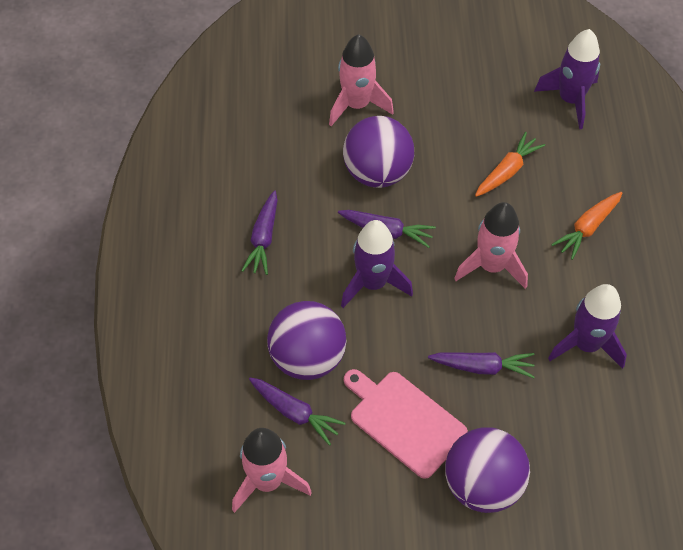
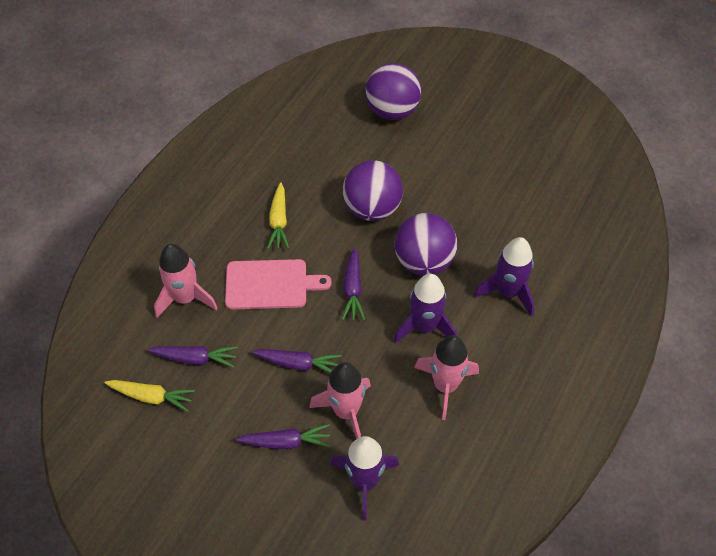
orange carrot: 2 -> 0
yellow carrot: 0 -> 2

